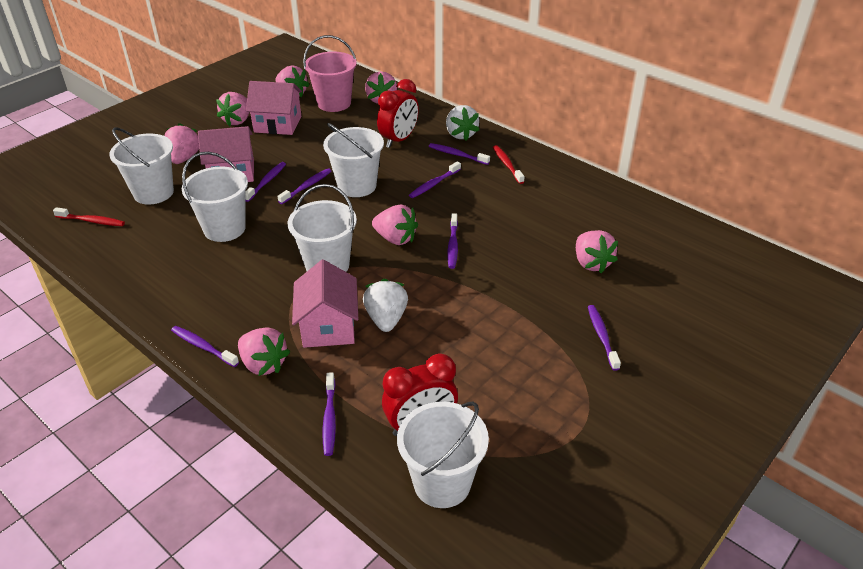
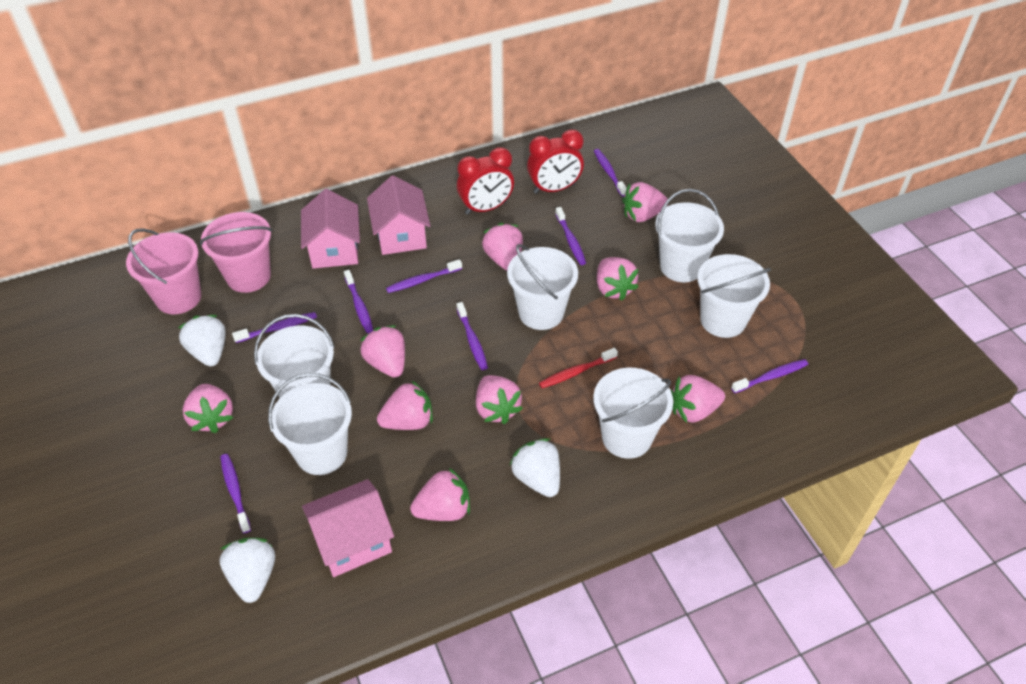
pink bucket: 1 -> 2
pink strawberry: 7 -> 9
red toothbrush: 2 -> 1
white bucket: 5 -> 6
white strawberry: 2 -> 3

